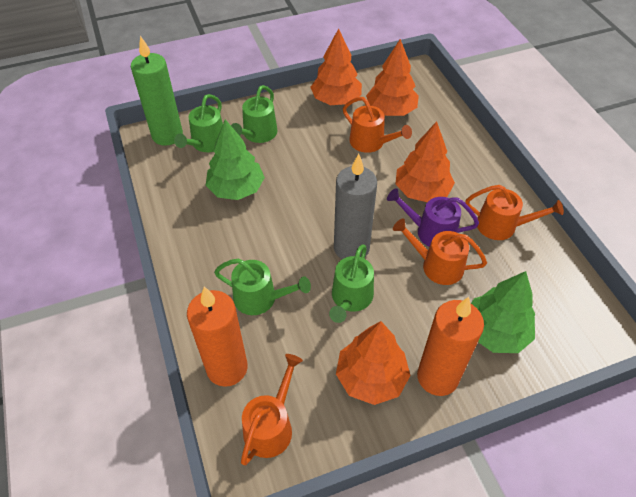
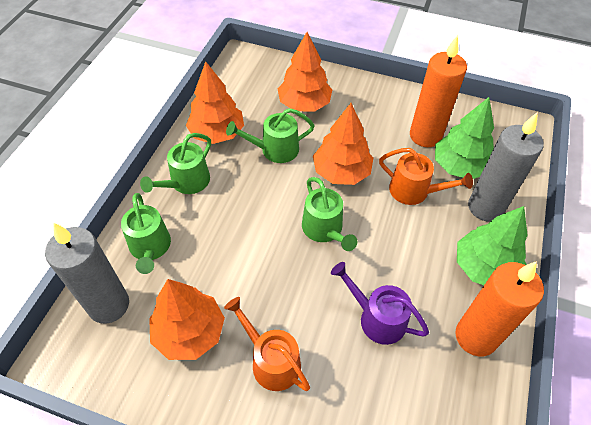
green candle: 1 -> 0
grey candle: 1 -> 2
orange watering can: 4 -> 2

